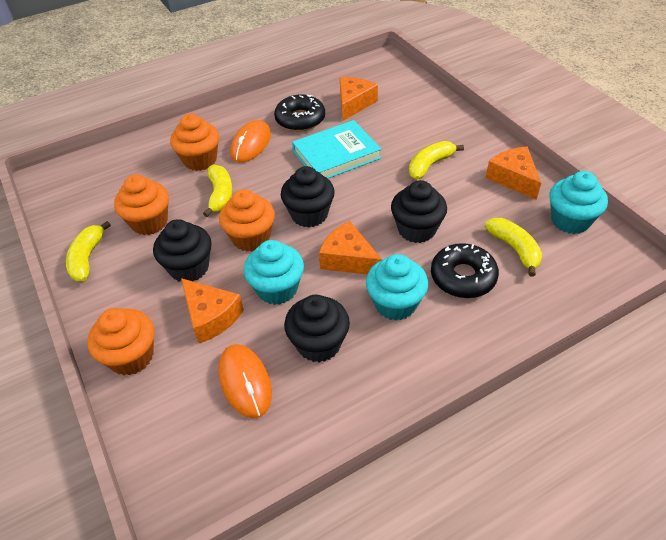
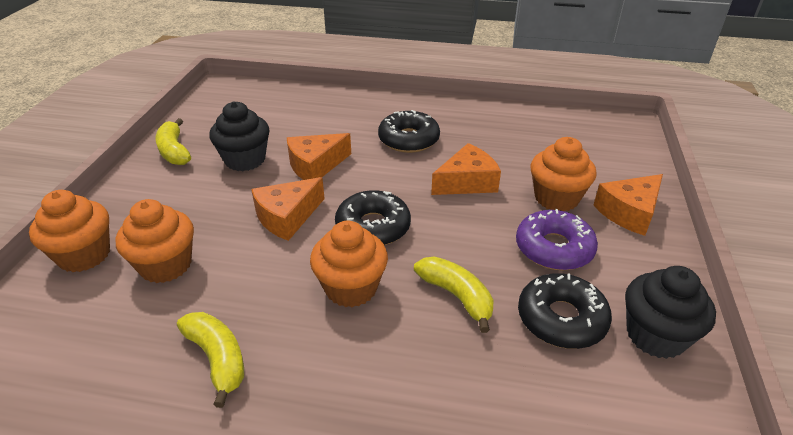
black cupcake: 4 -> 2
black donut: 2 -> 3
orange mouse: 2 -> 0
purple donut: 0 -> 1
turquoise book: 1 -> 0
turquoise cupcake: 3 -> 0
yellow banana: 4 -> 3

